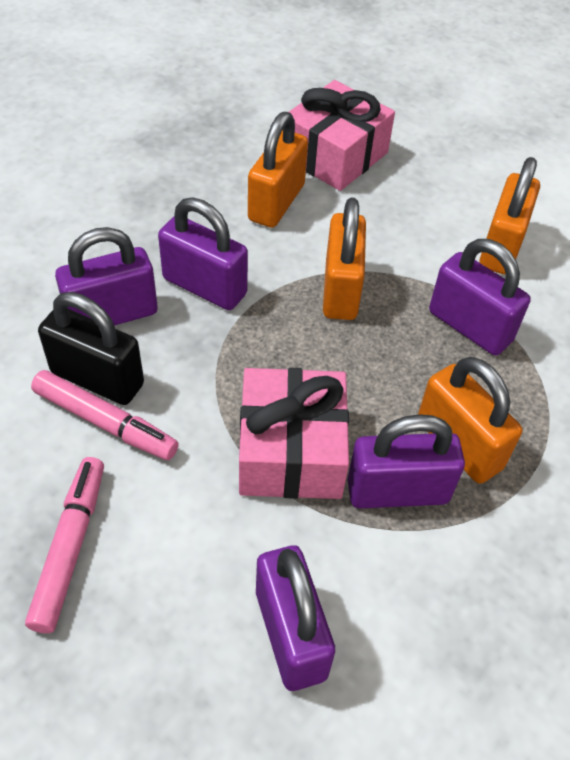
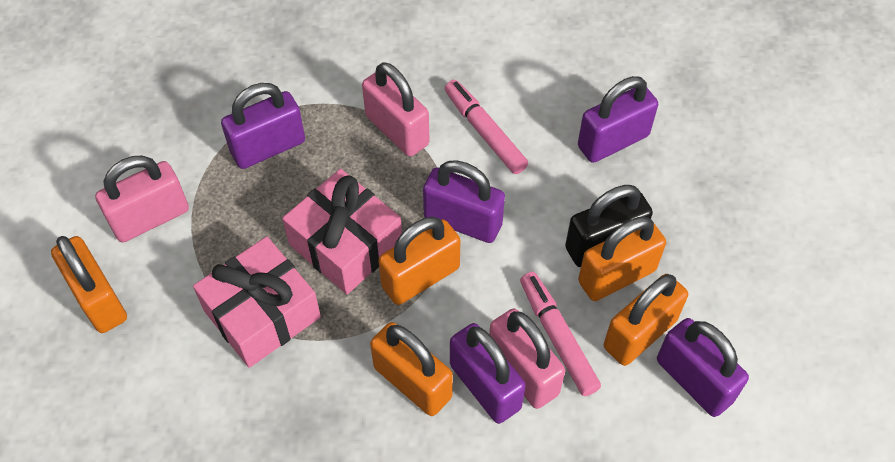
orange padlock: 4 -> 5
pink padlock: 0 -> 3

